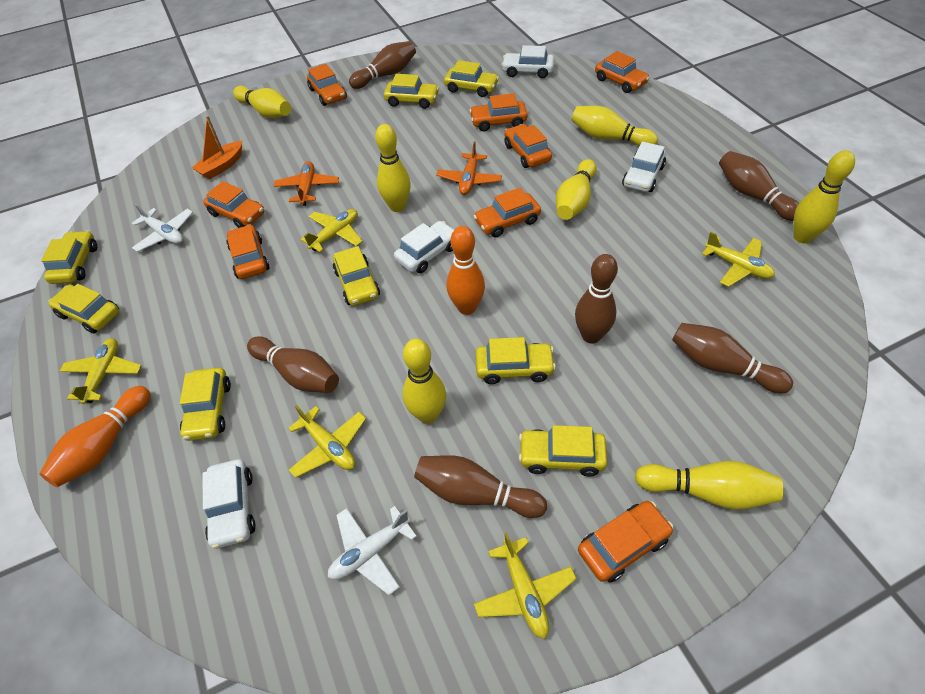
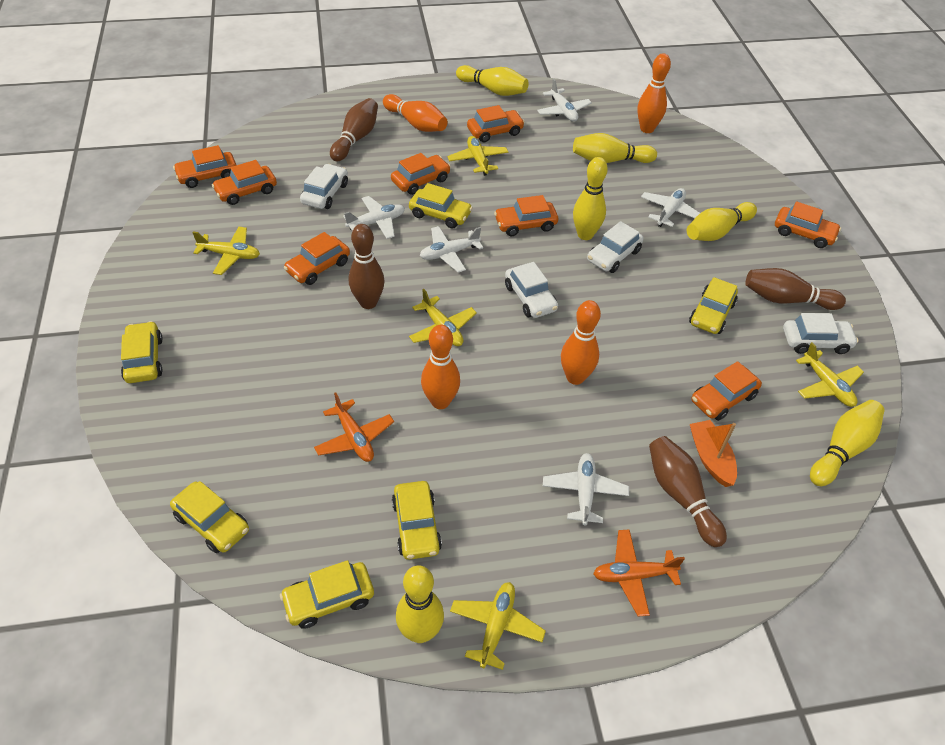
brown bowling pin: 6 -> 4
orange bowling pin: 2 -> 4
white plane: 2 -> 5
yellow bowling pin: 7 -> 6
yellow car: 8 -> 6

